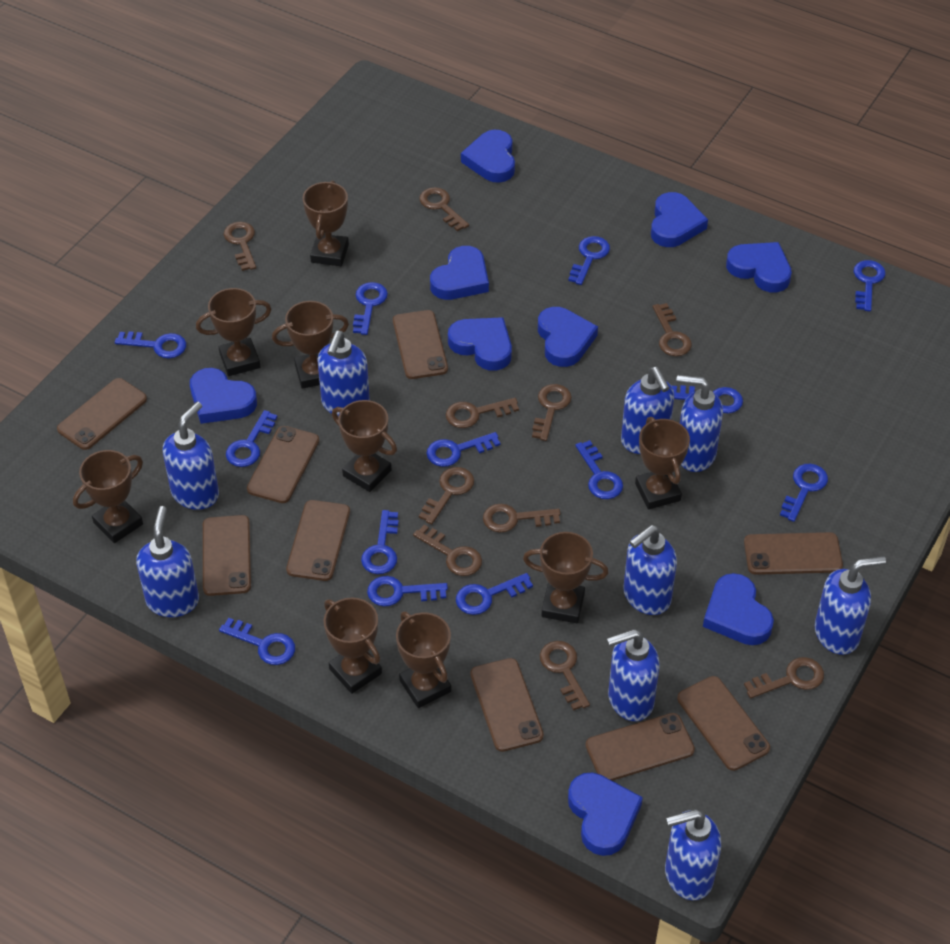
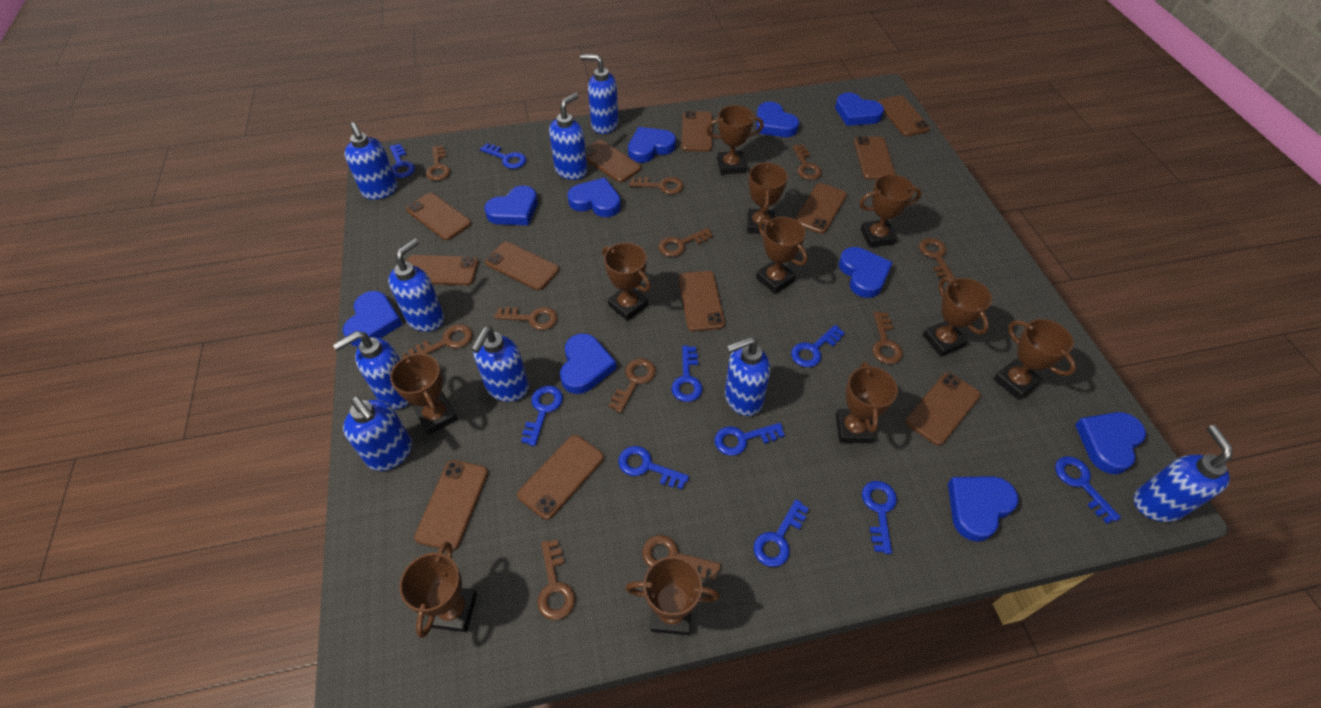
blue heart: 9 -> 10
blue key: 13 -> 10
brown key: 10 -> 11
brown phone: 9 -> 12
brown trophy: 9 -> 11

